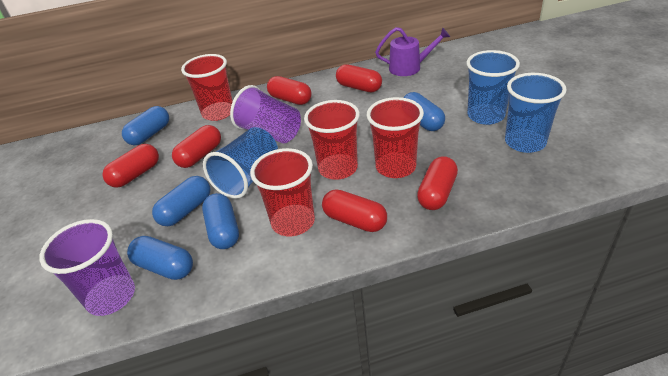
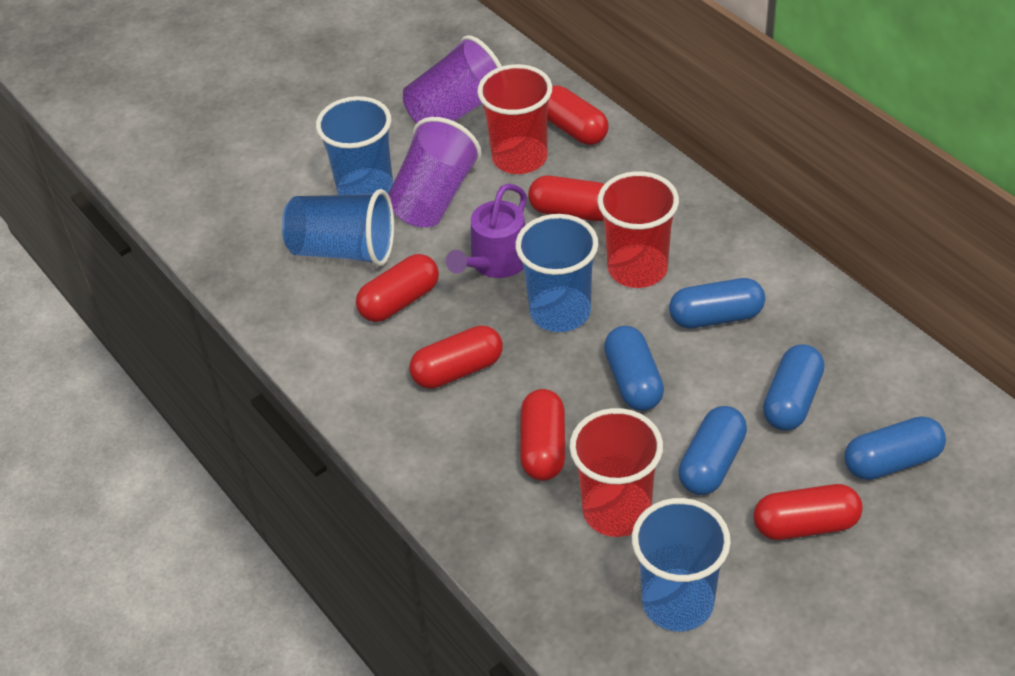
blue cup: 3 -> 4
red cup: 4 -> 3

